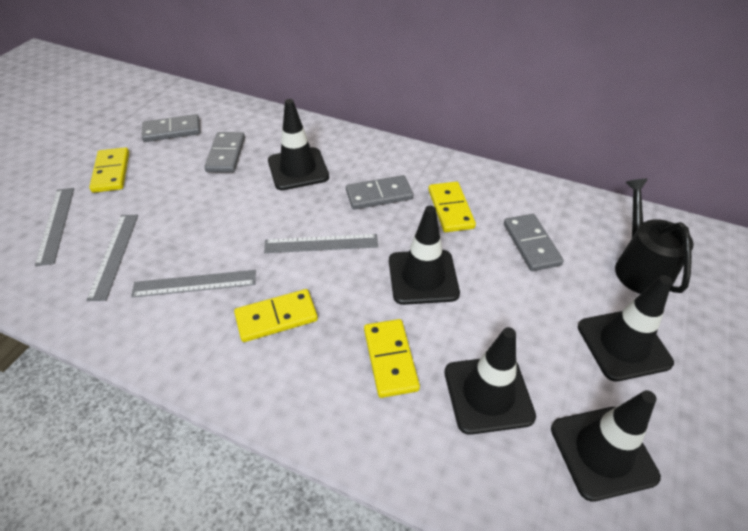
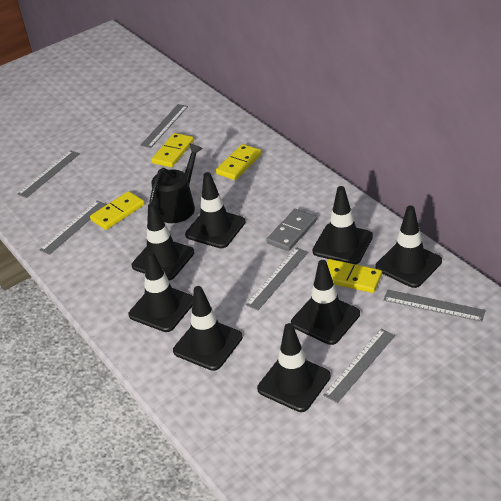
black traffic cone: 5 -> 8
grey domino: 4 -> 1
grey ruler: 4 -> 6

